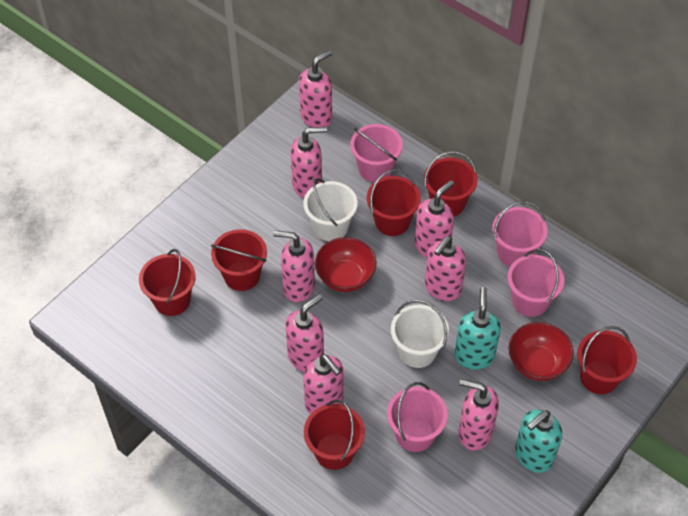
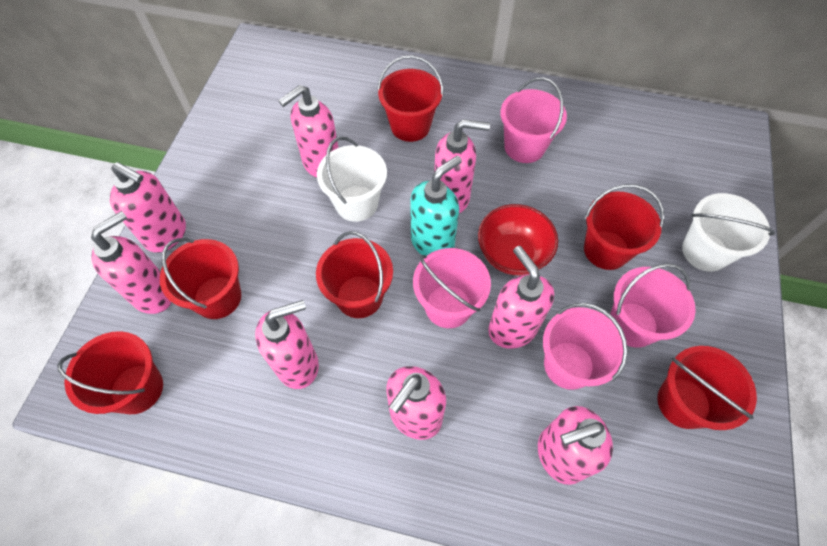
red bowl: 2 -> 1
turquoise soap dispenser: 2 -> 1

